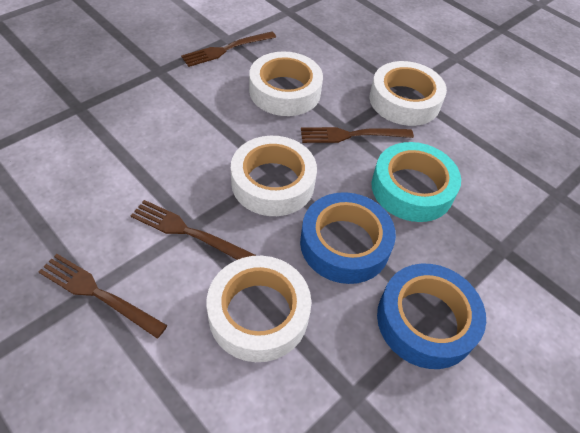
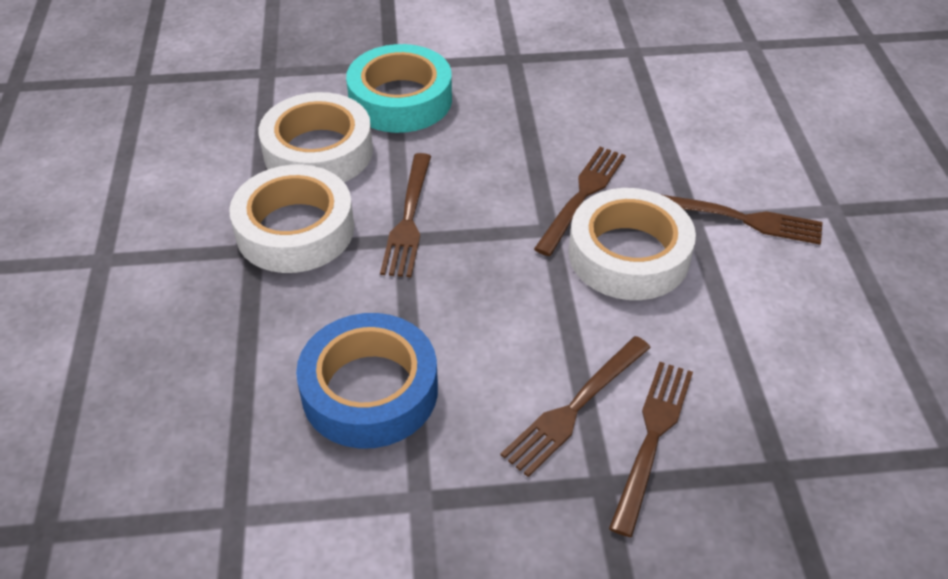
blue tape: 2 -> 1
brown fork: 4 -> 5
white tape: 4 -> 3

